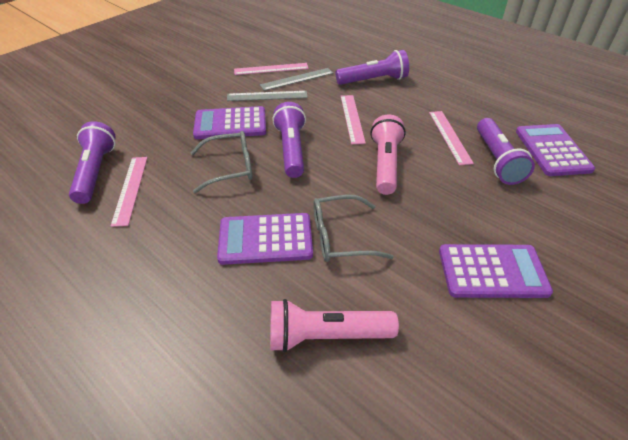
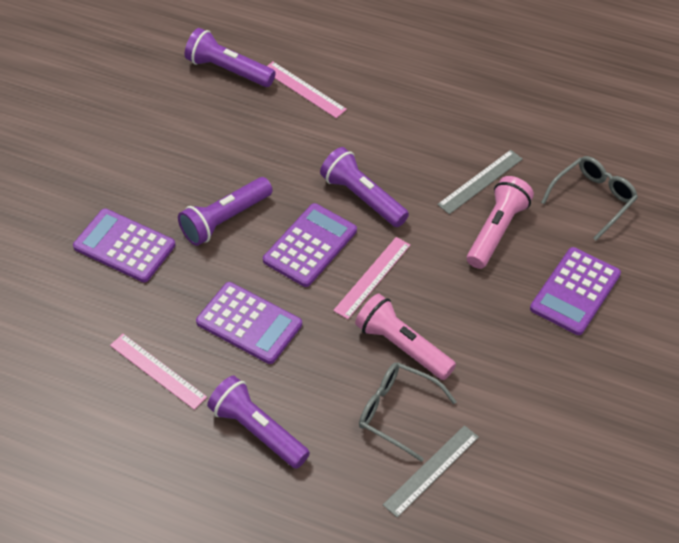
pink ruler: 4 -> 3

